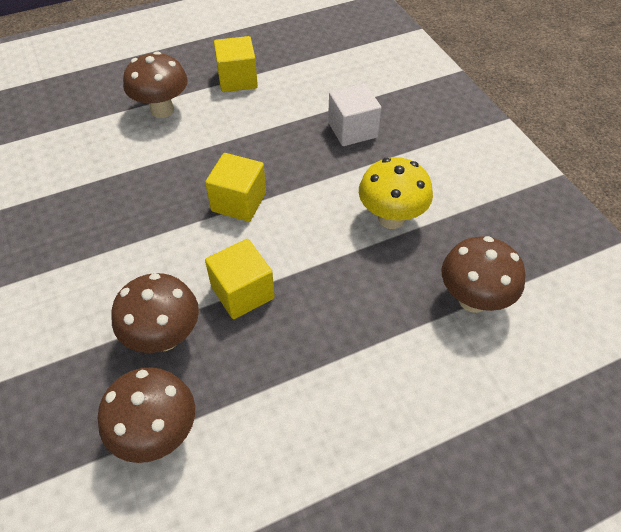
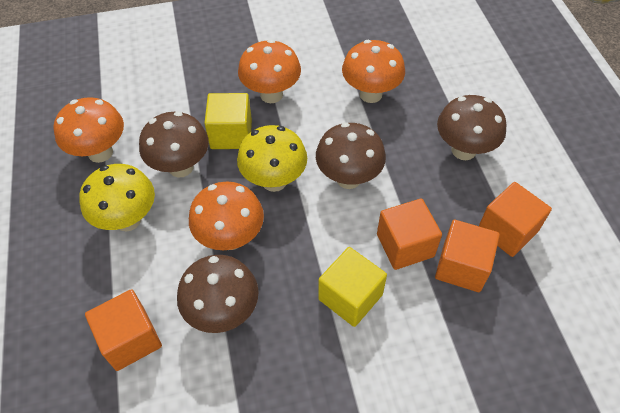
orange cube: 0 -> 4
orange mushroom: 0 -> 4
white cube: 1 -> 0
yellow cube: 3 -> 2
yellow mushroom: 1 -> 2

